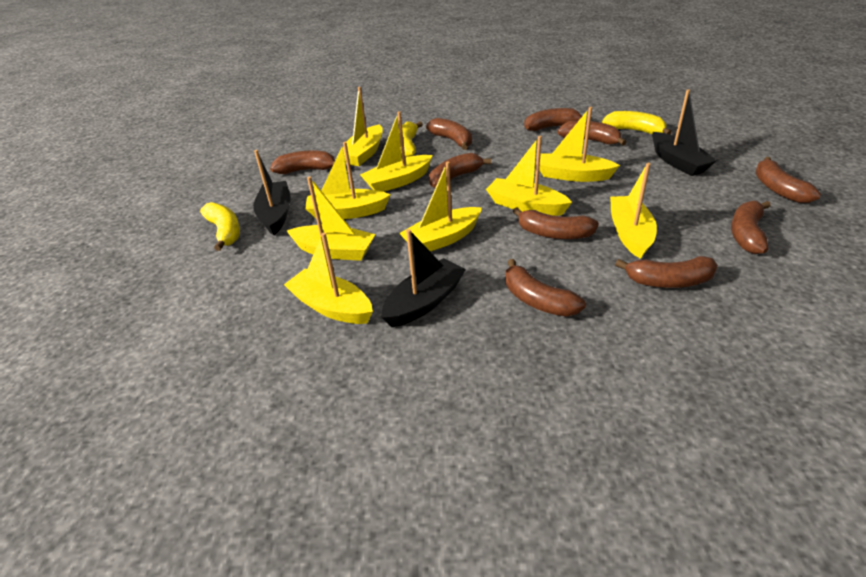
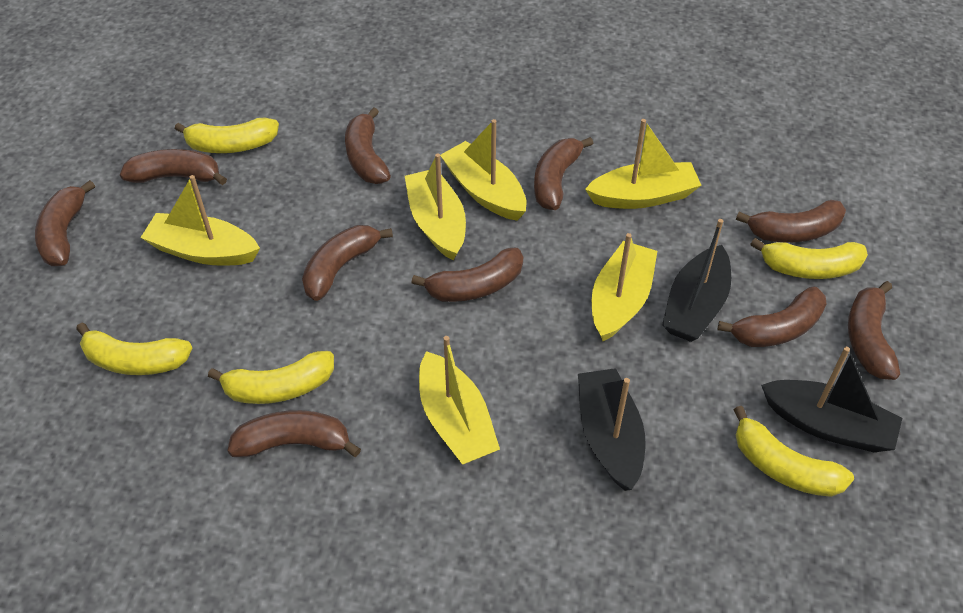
yellow banana: 3 -> 5
yellow boat: 9 -> 6

